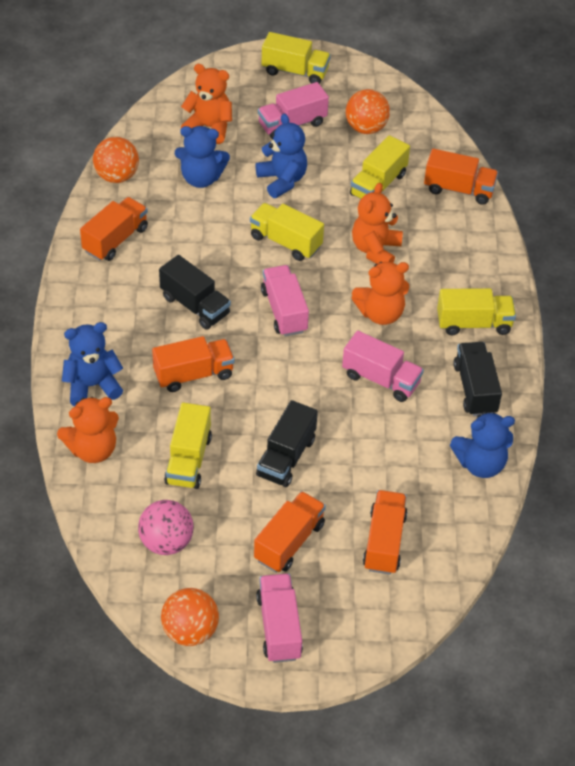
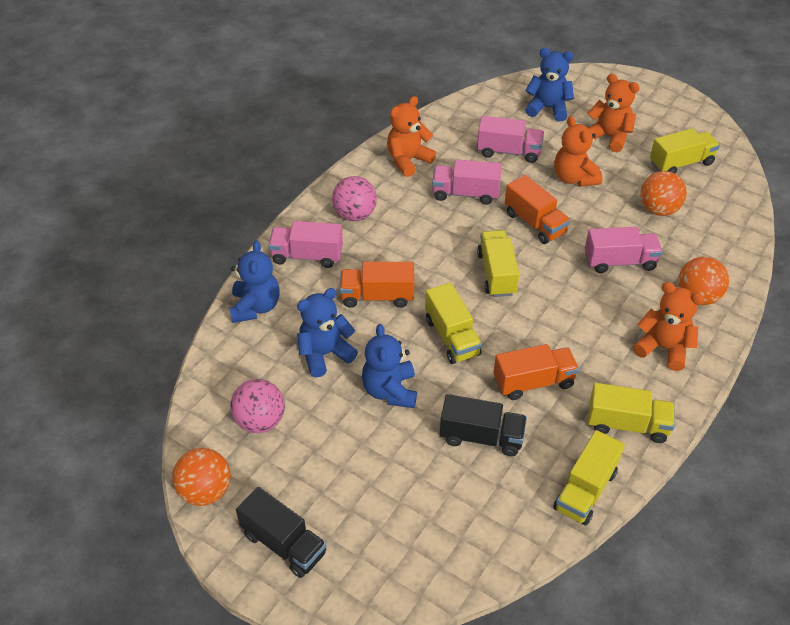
black truck: 3 -> 2
orange truck: 5 -> 3
pink ball: 1 -> 2

